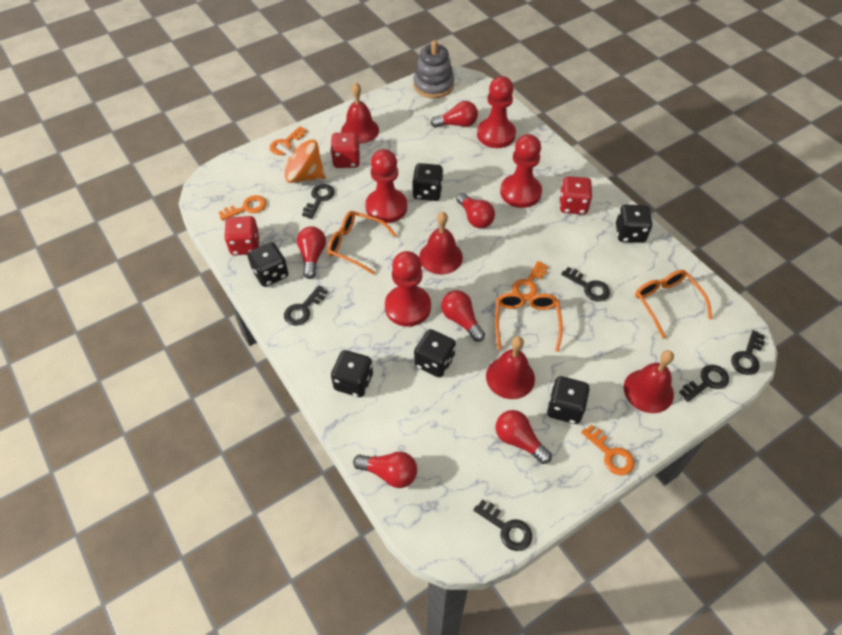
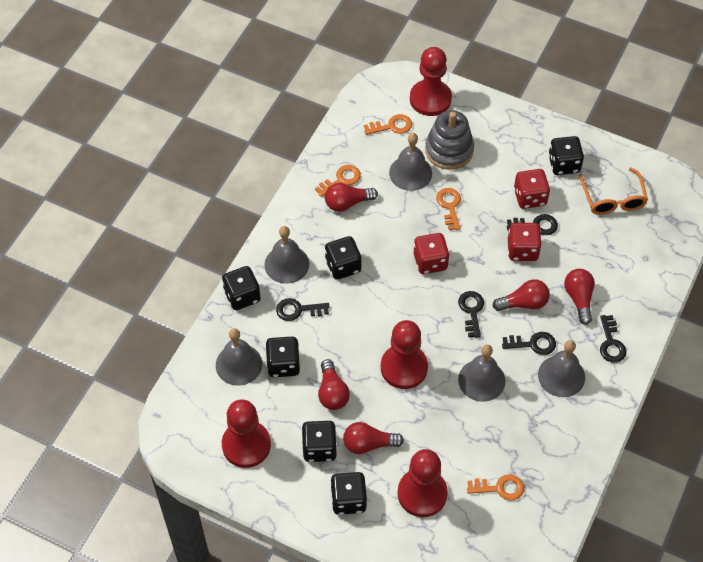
black key: 6 -> 5
grey bell: 0 -> 5
orange glasses: 3 -> 1
orange spinning top: 1 -> 0
red bell: 4 -> 0
red light bulb: 6 -> 5

